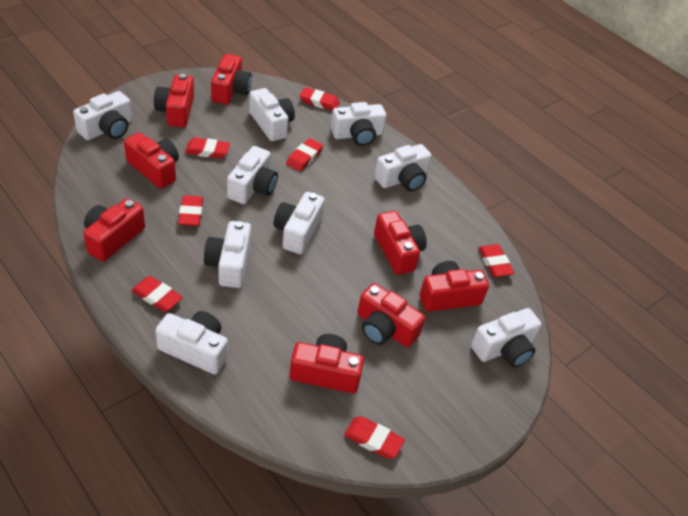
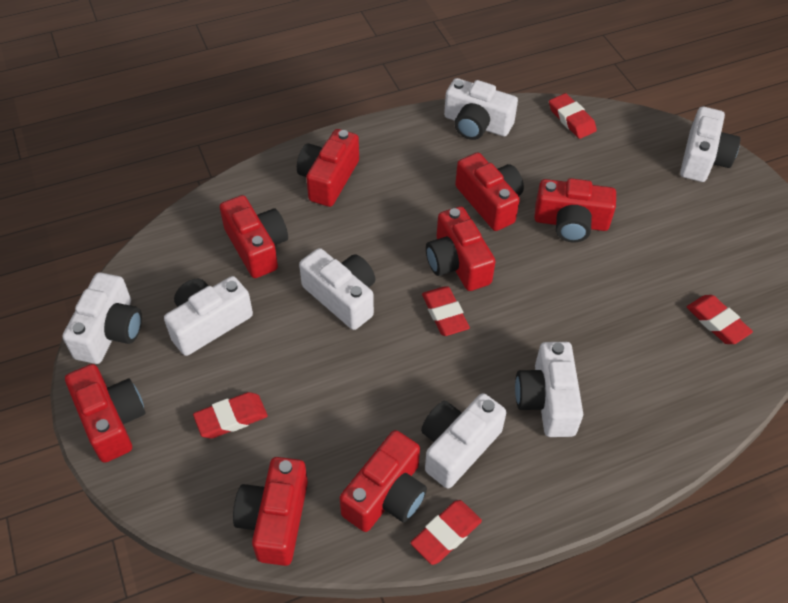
red eraser: 7 -> 5
white camera: 9 -> 7

